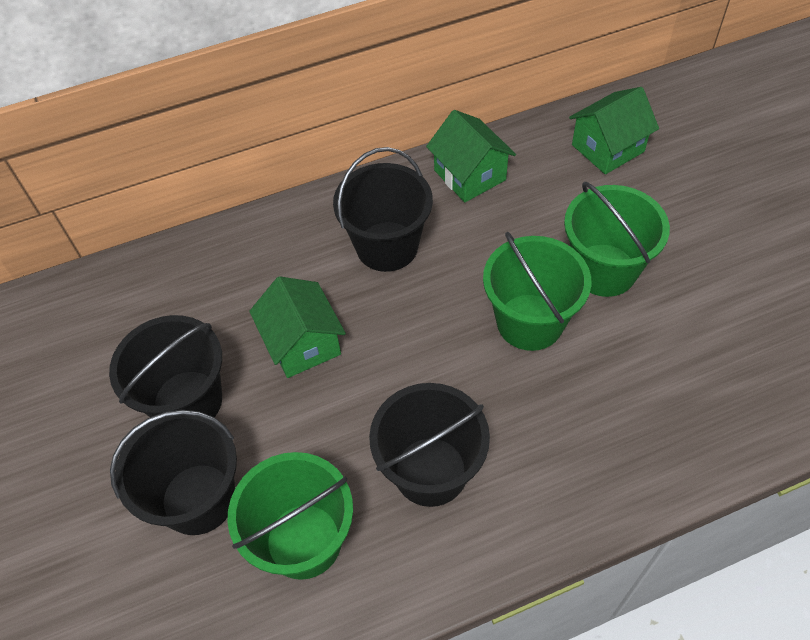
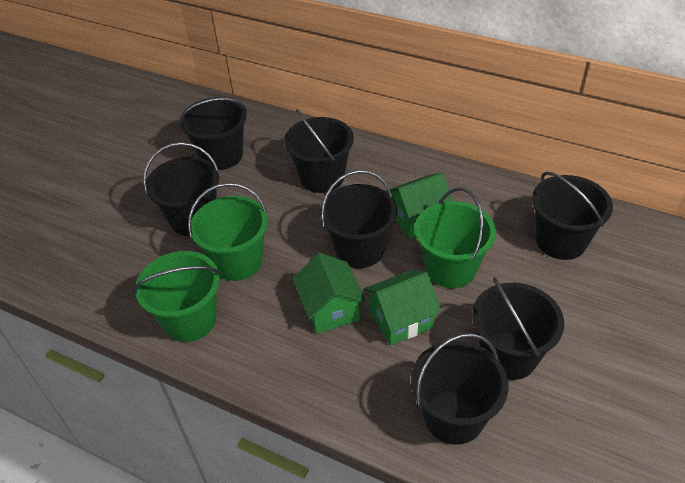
black bucket: 4 -> 7

